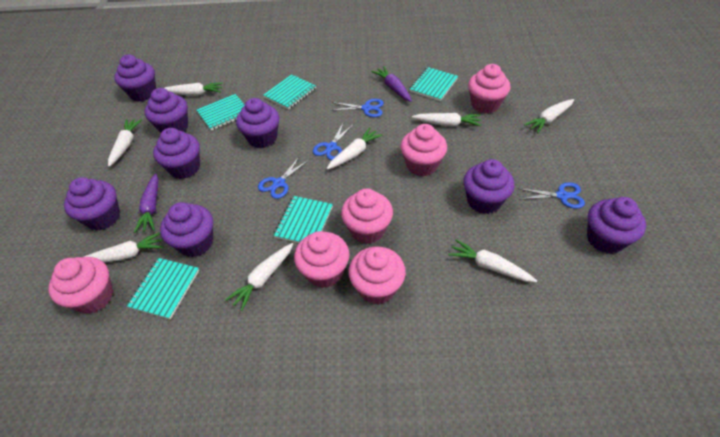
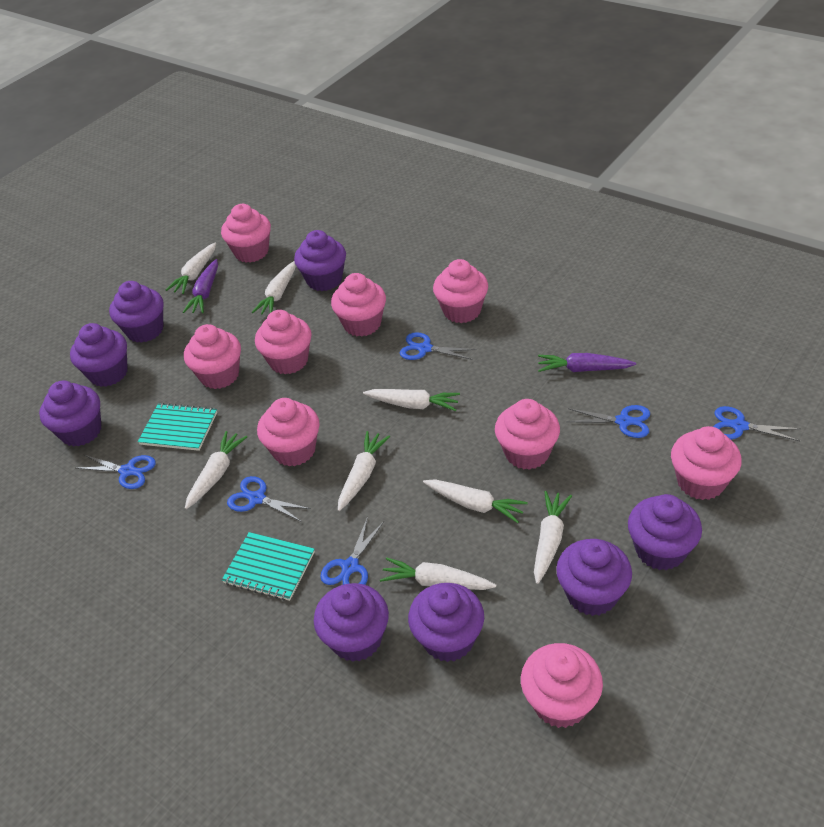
blue scissors: 4 -> 6
pink cupcake: 6 -> 9
turquoise notebook: 5 -> 2

